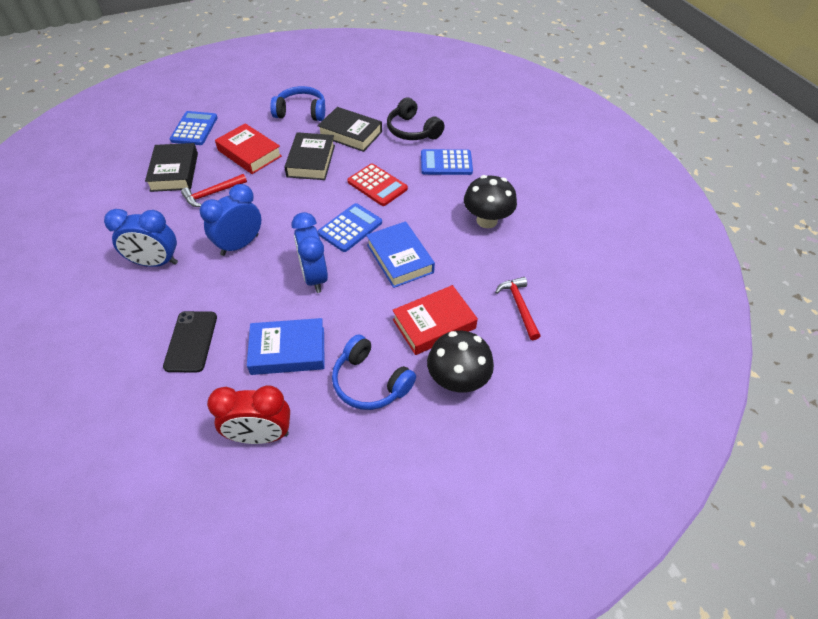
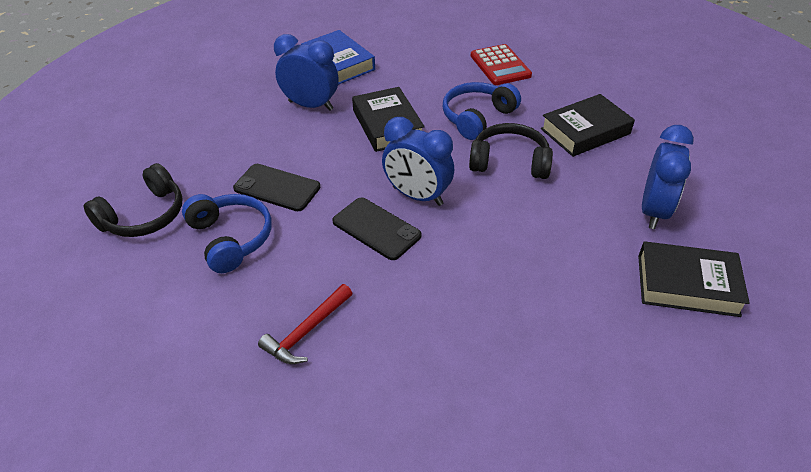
black headphones: 1 -> 2
black mushroom: 2 -> 0
black phone: 1 -> 2
blue book: 2 -> 1
blue calculator: 3 -> 0
red book: 2 -> 0
red clock: 1 -> 0
red hammer: 2 -> 1

